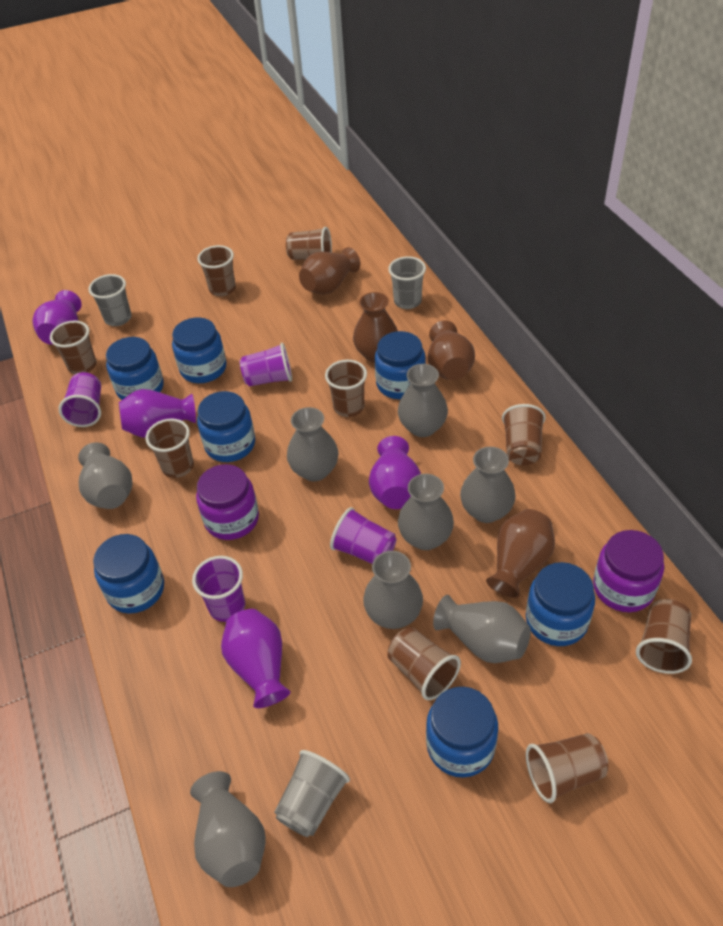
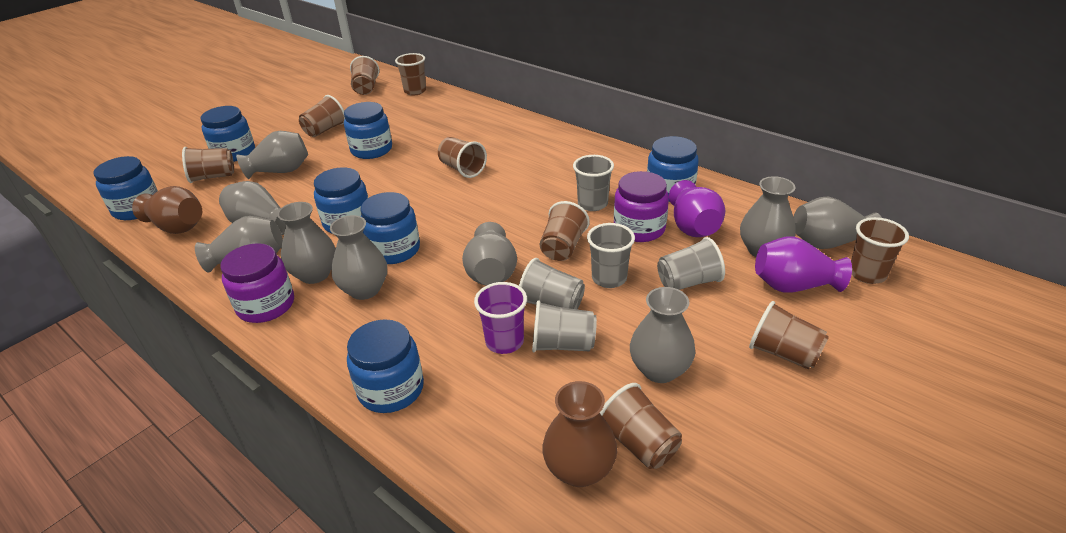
brown vase: 4 -> 2
grey cup: 3 -> 5
grey vase: 8 -> 9
purple cup: 4 -> 1
purple vase: 4 -> 2

